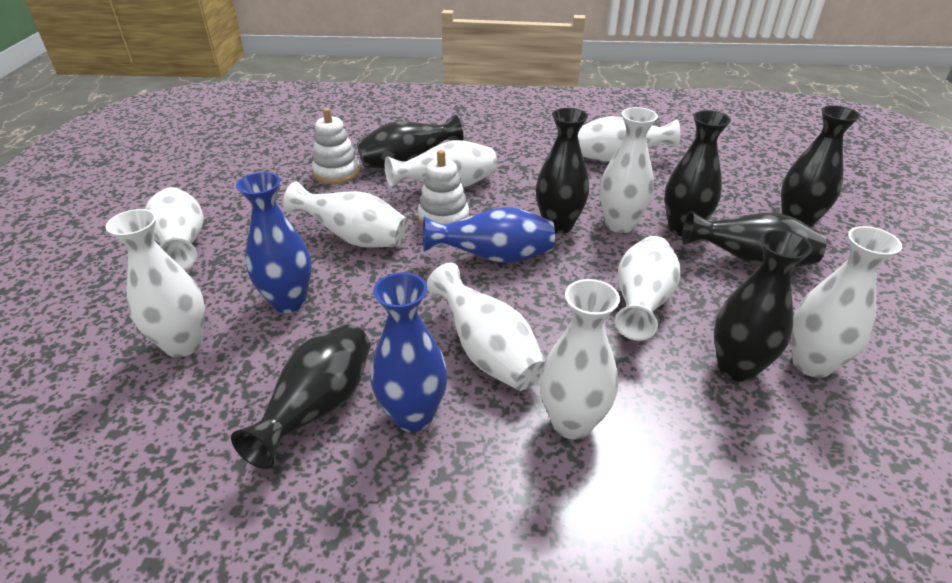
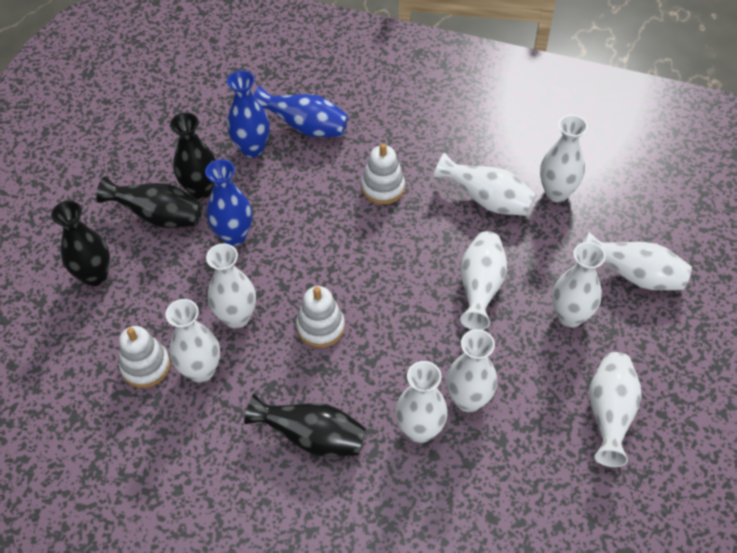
black vase: 7 -> 4
white stacking toy: 2 -> 3

